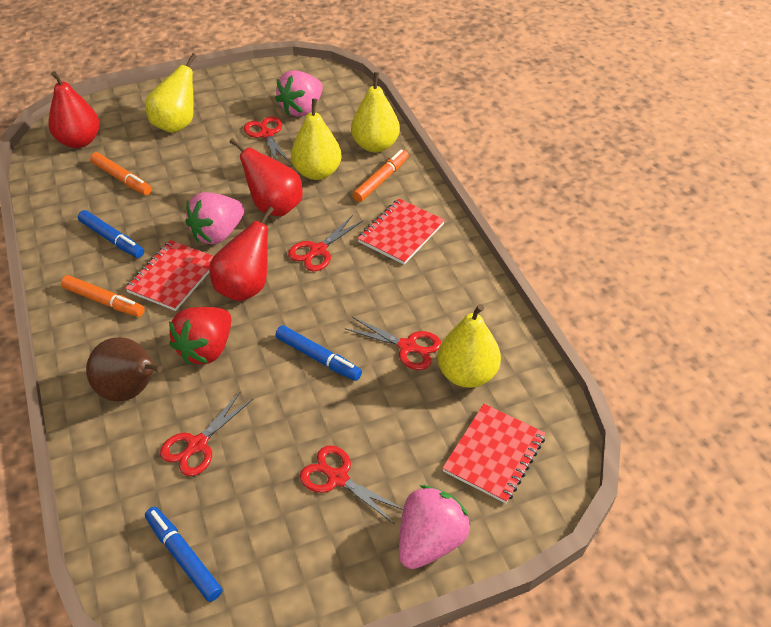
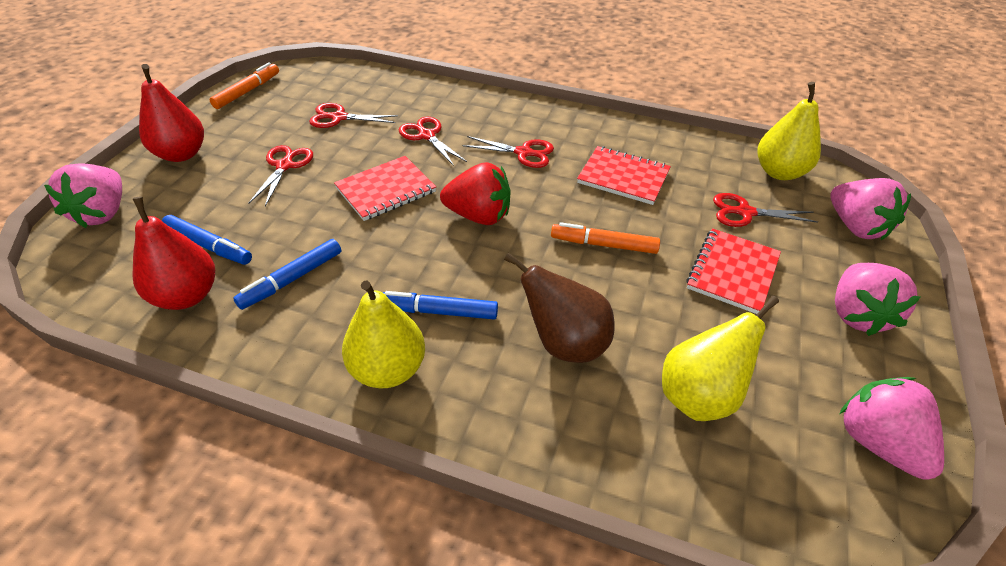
orange marker: 3 -> 2
pink strawberry: 3 -> 4
red pear: 3 -> 2
yellow pear: 4 -> 3

